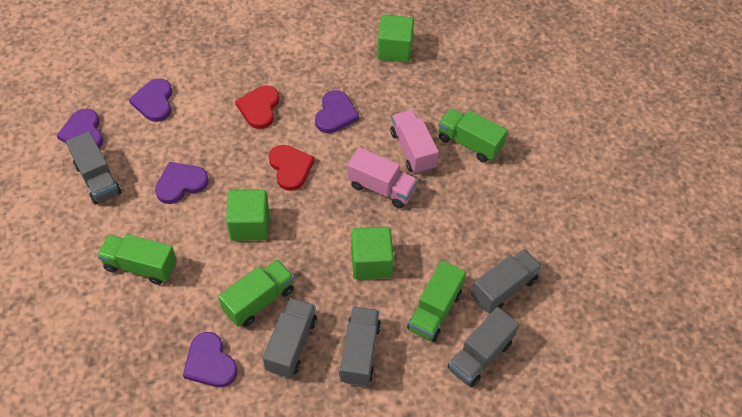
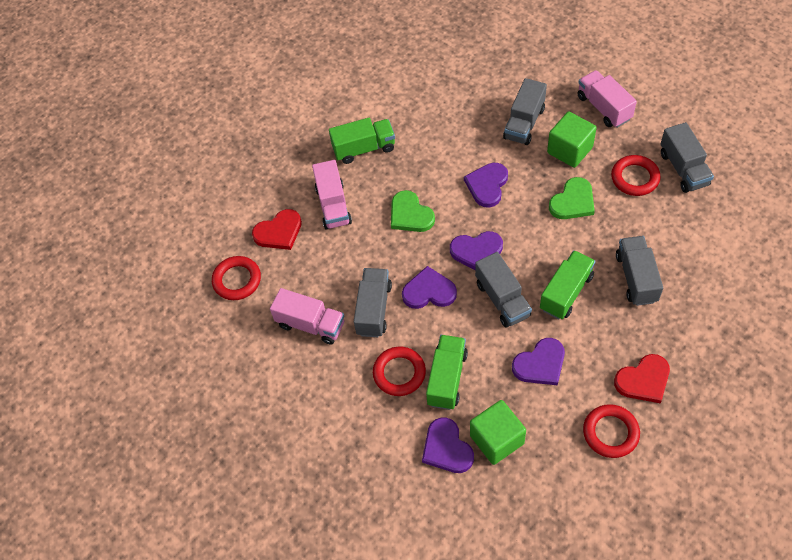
green cube: 3 -> 2
green heart: 0 -> 2
green truck: 4 -> 3
pink truck: 2 -> 3
red ring: 0 -> 4

